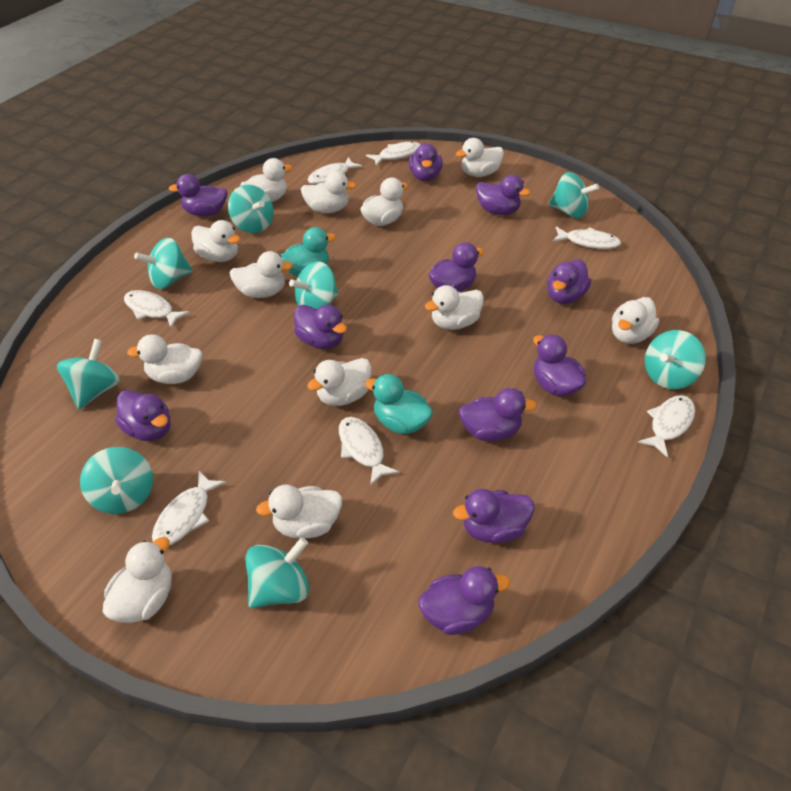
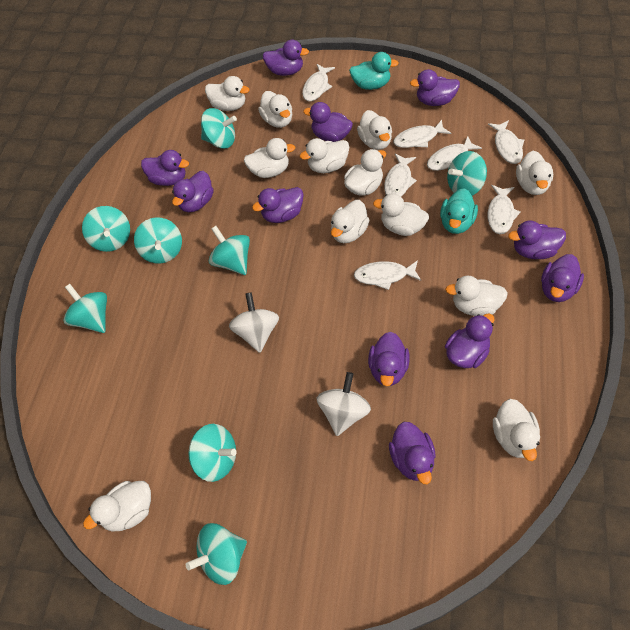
white spinning top: 0 -> 2

